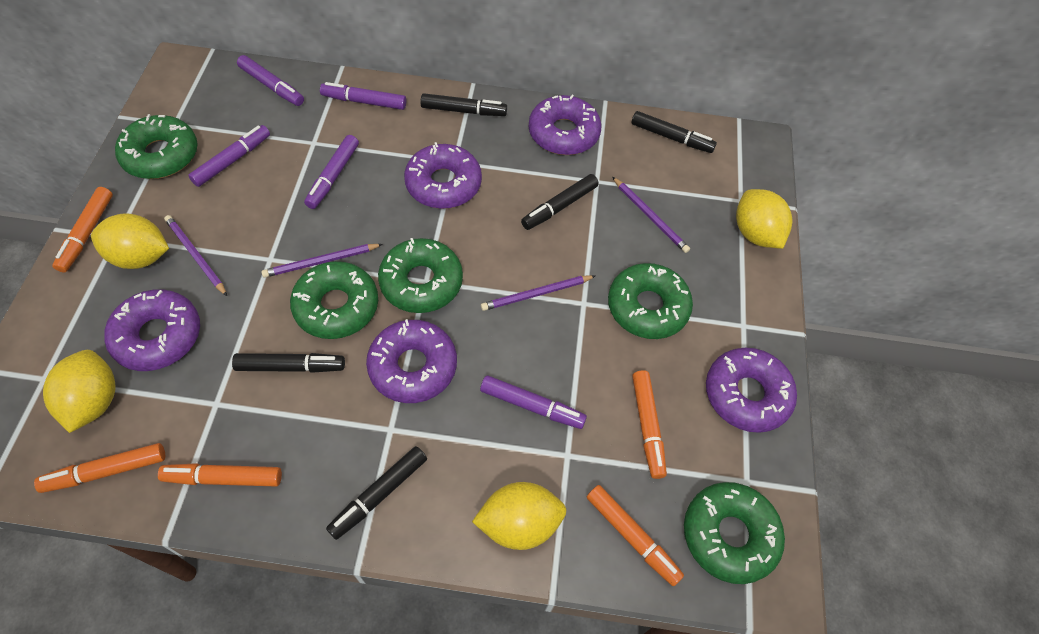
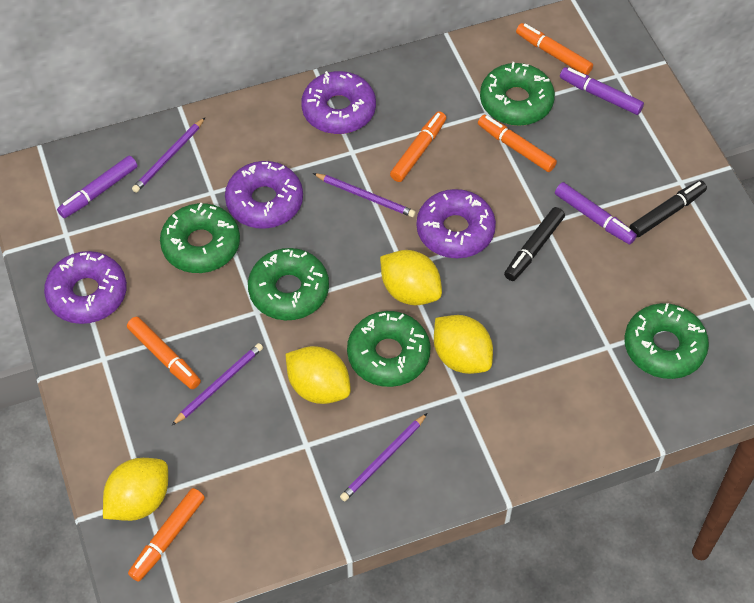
black marker: 5 -> 2
purple donut: 5 -> 4
purple marker: 5 -> 3

